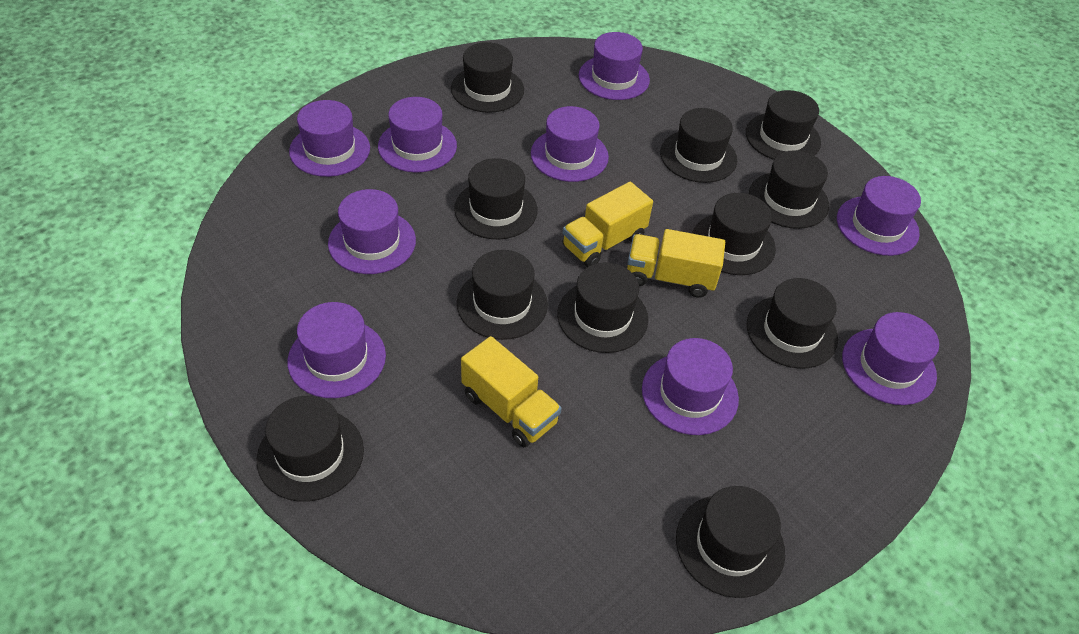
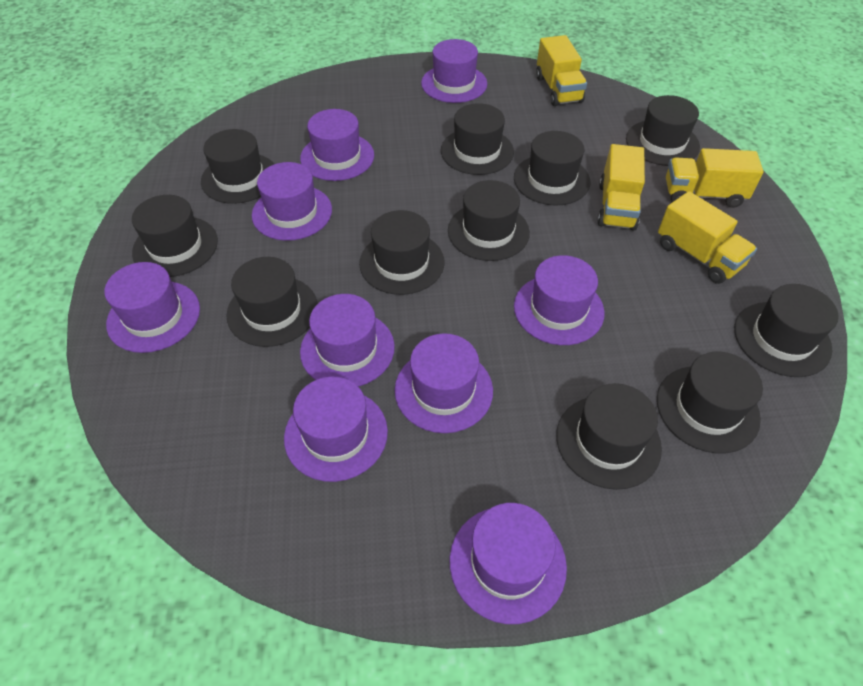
yellow truck: 3 -> 4

